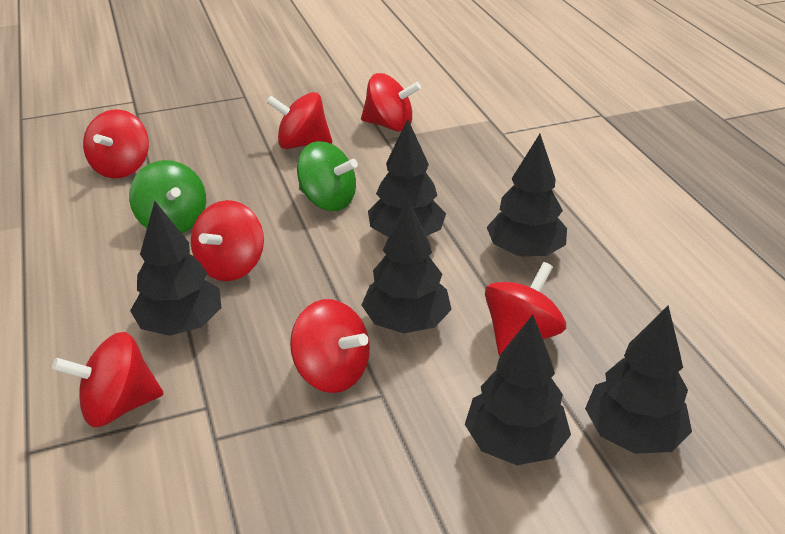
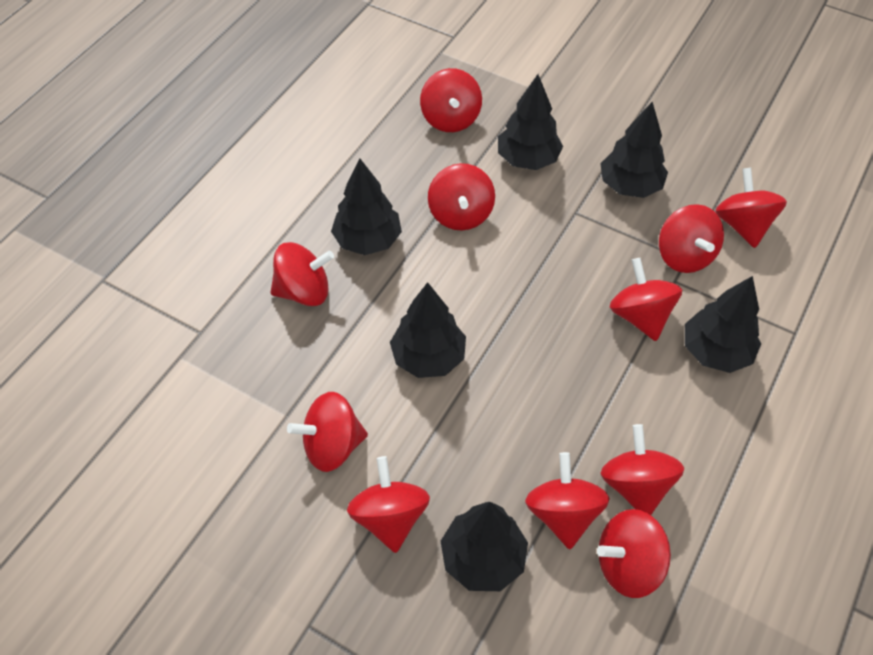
green spinning top: 2 -> 0
red spinning top: 7 -> 11

